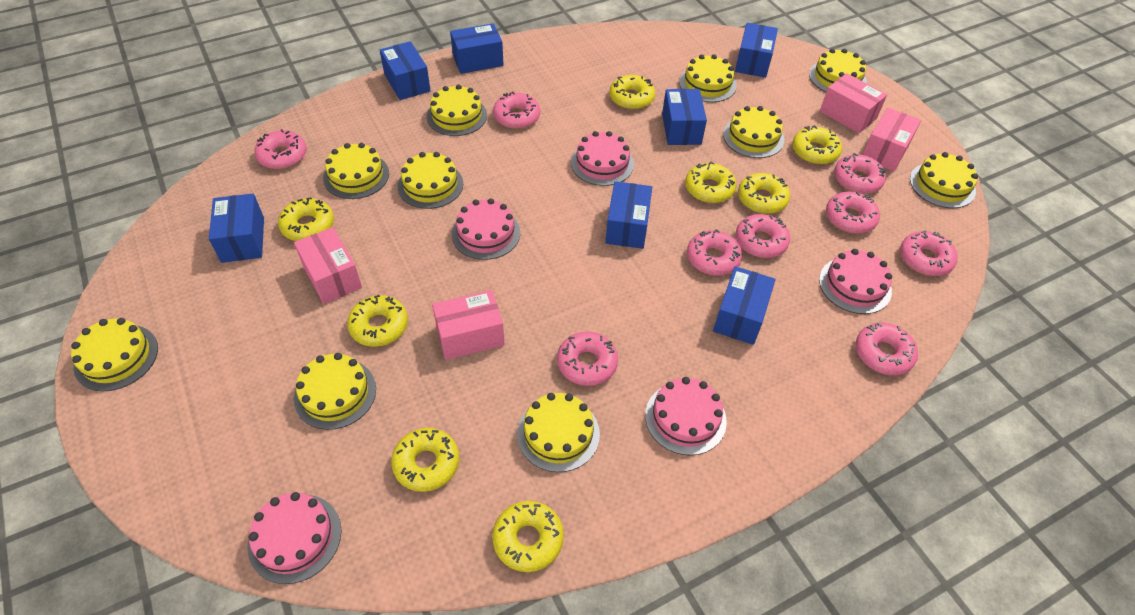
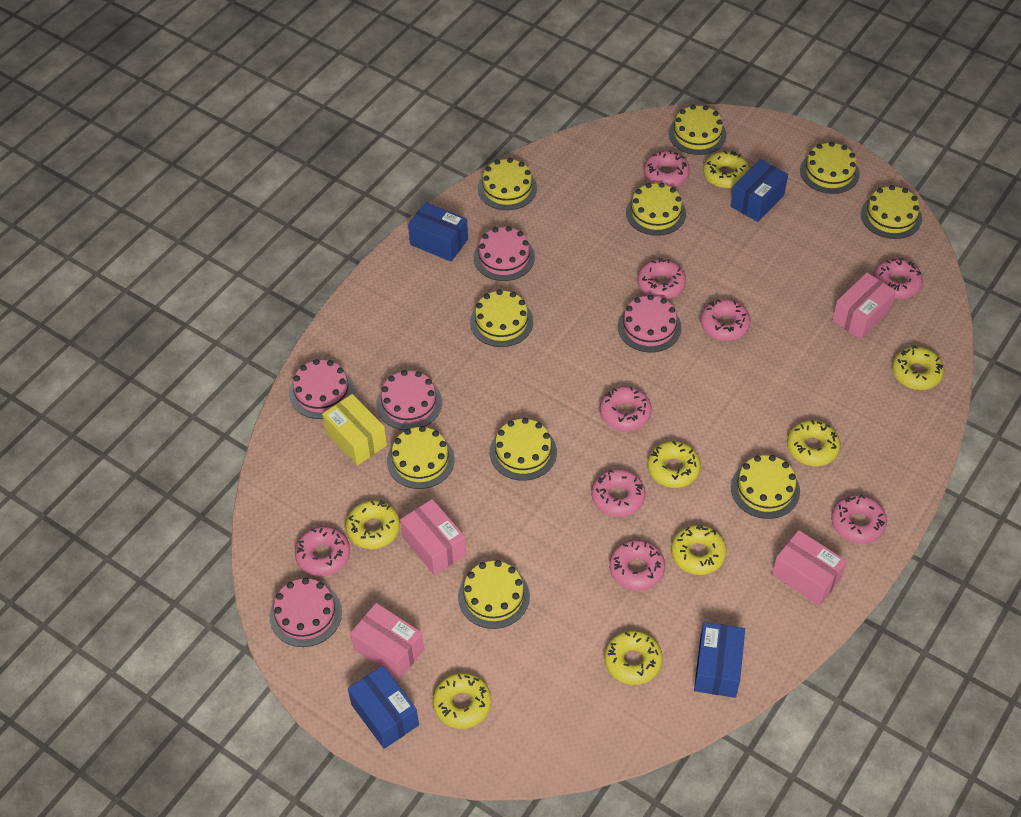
blue box: 7 -> 4
yellow box: 0 -> 1

